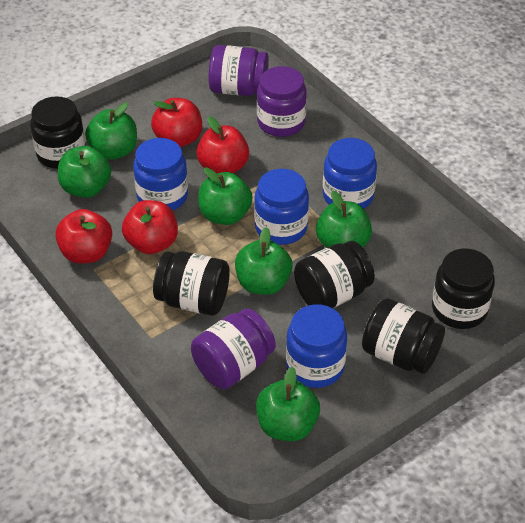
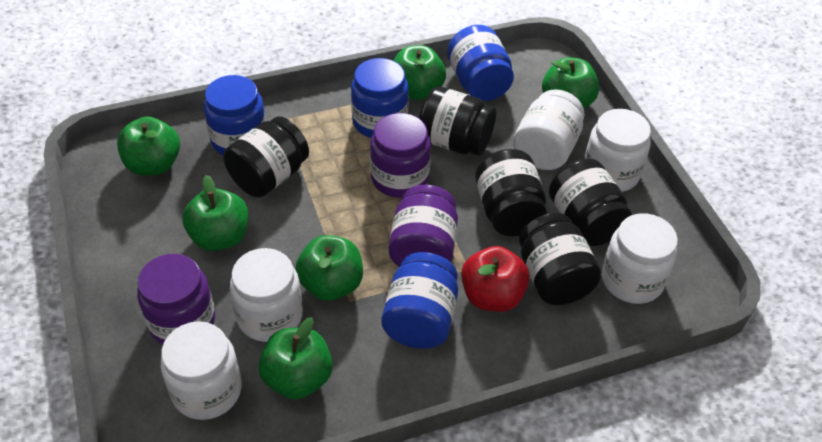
red apple: 4 -> 1
white jar: 0 -> 5

